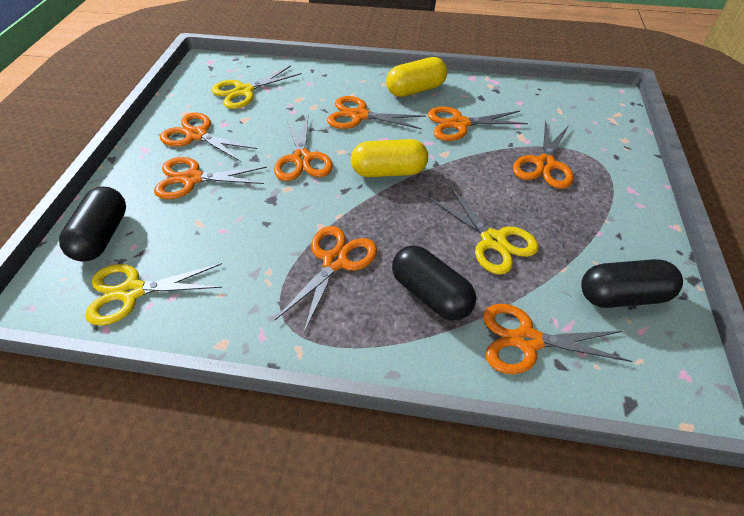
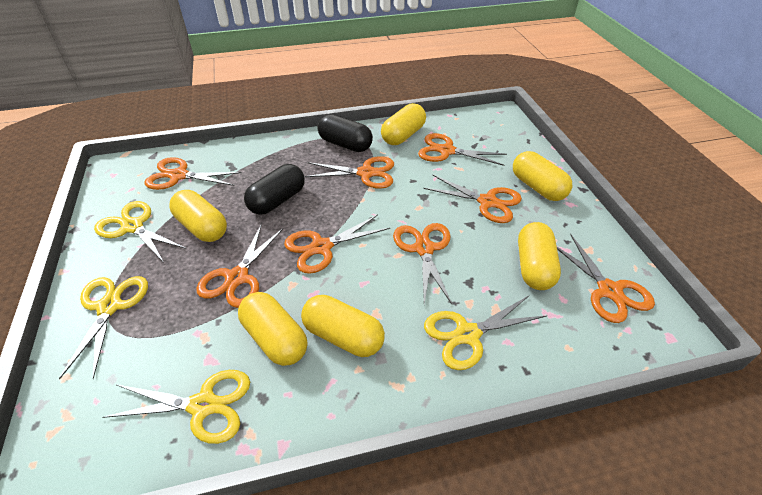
black capsule: 3 -> 2
yellow capsule: 2 -> 6
yellow scissors: 3 -> 4

